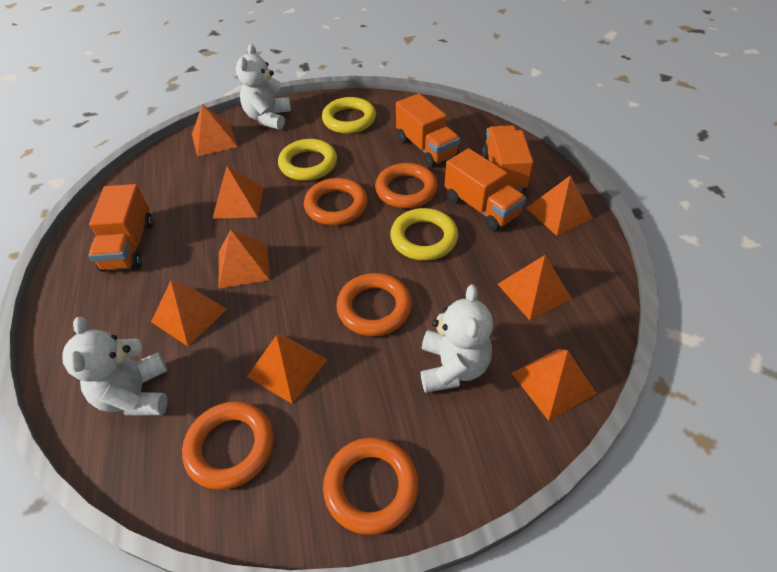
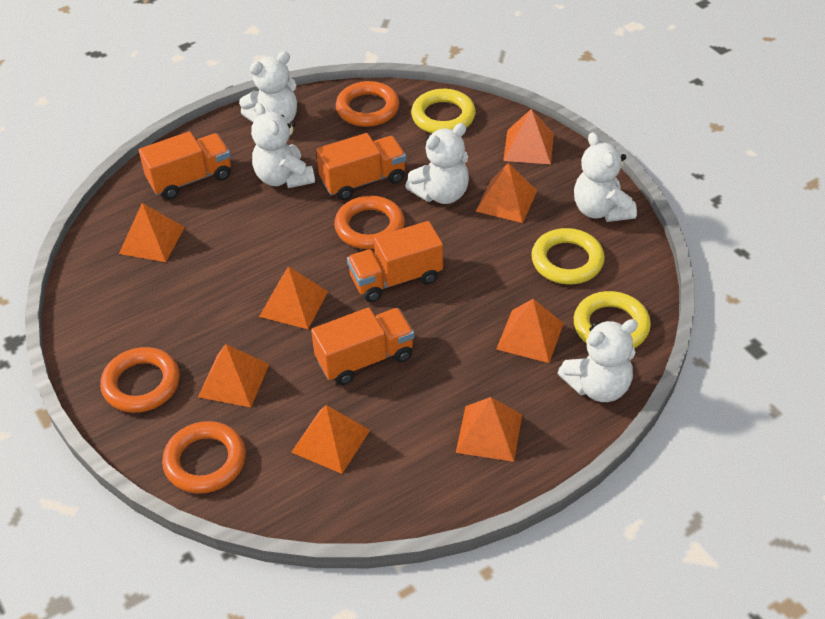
orange ring: 5 -> 4
white teddy bear: 3 -> 5

